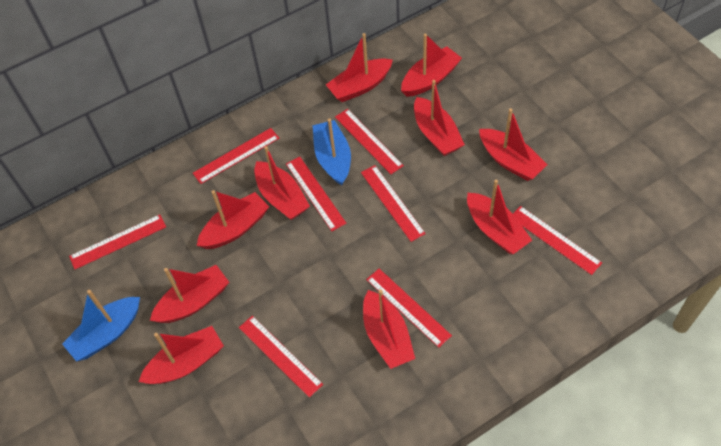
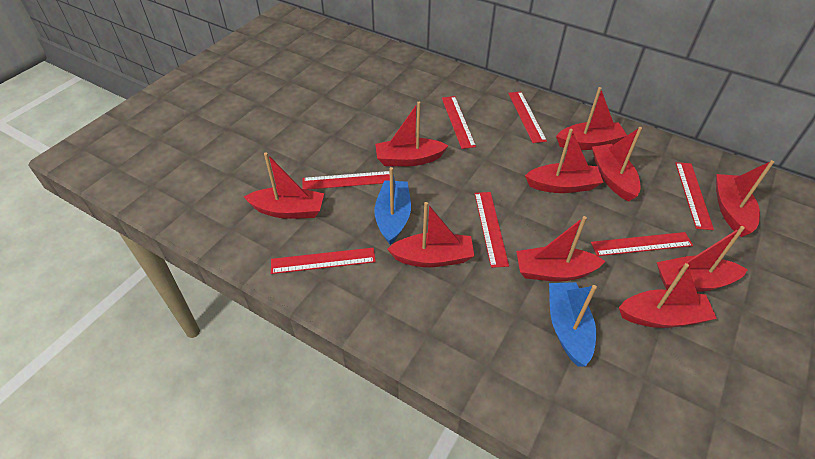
red ruler: 8 -> 7

